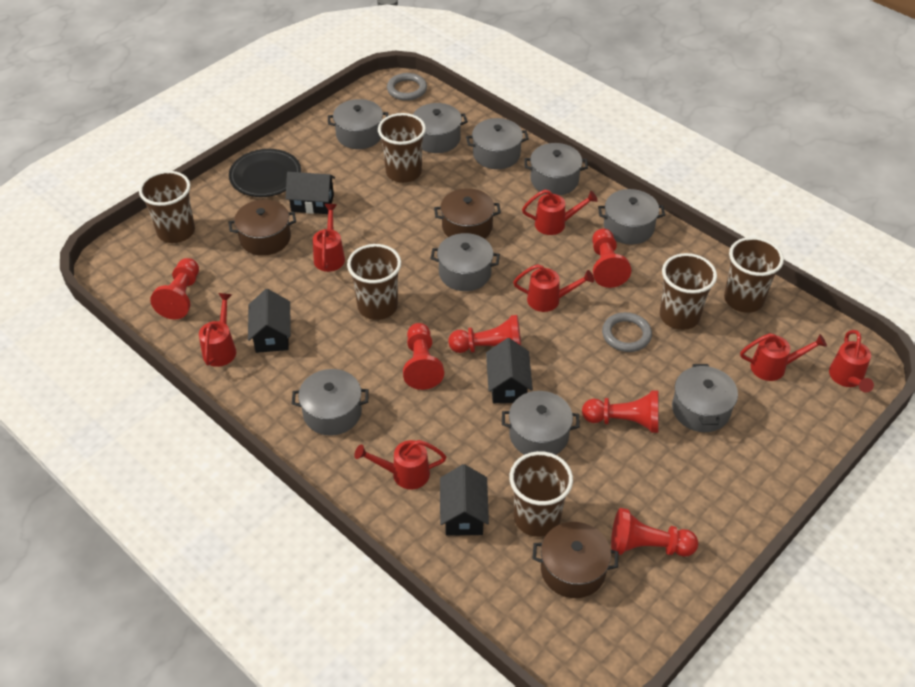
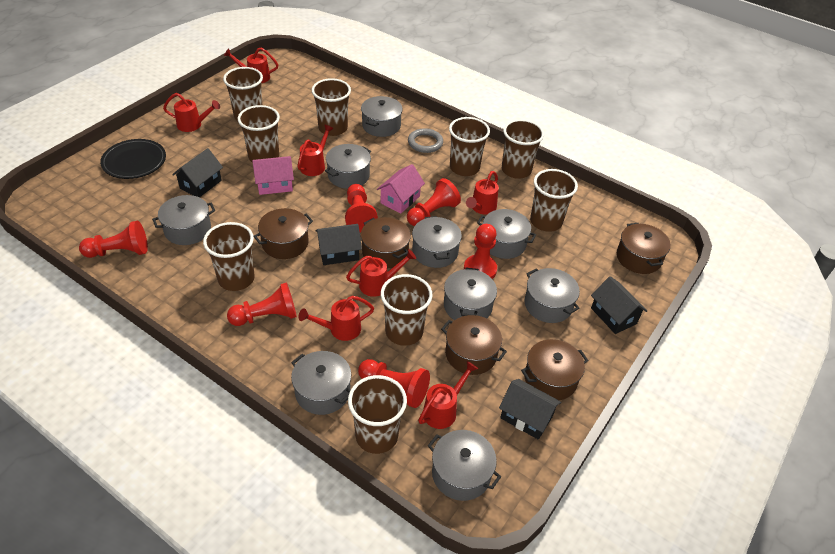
brown cup: 6 -> 9
brown pot: 3 -> 5
grey ring: 2 -> 1
pink house: 0 -> 2

